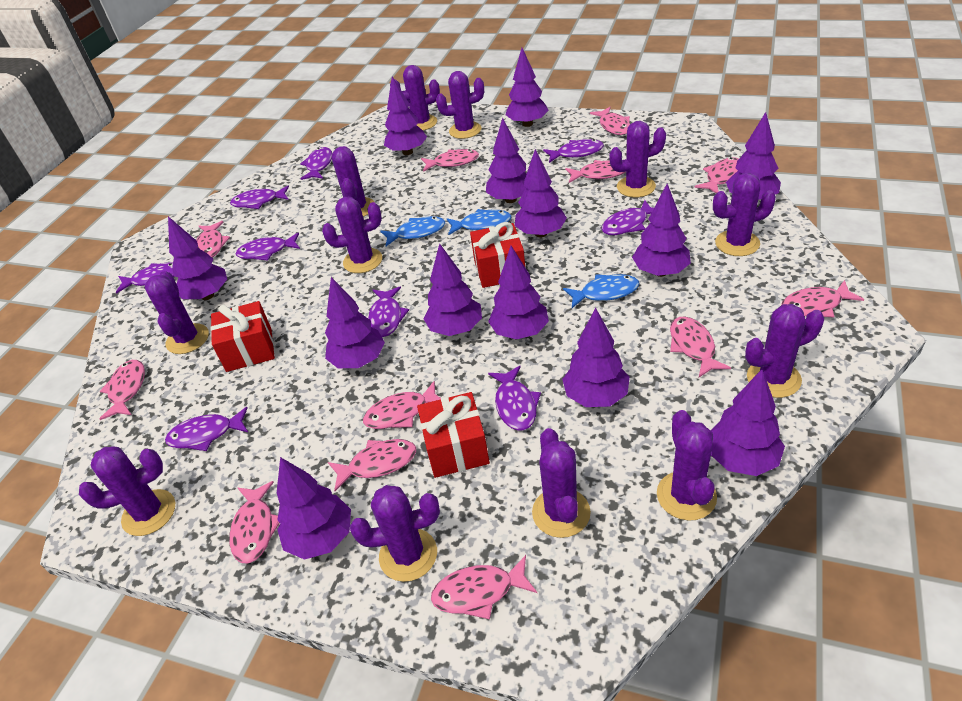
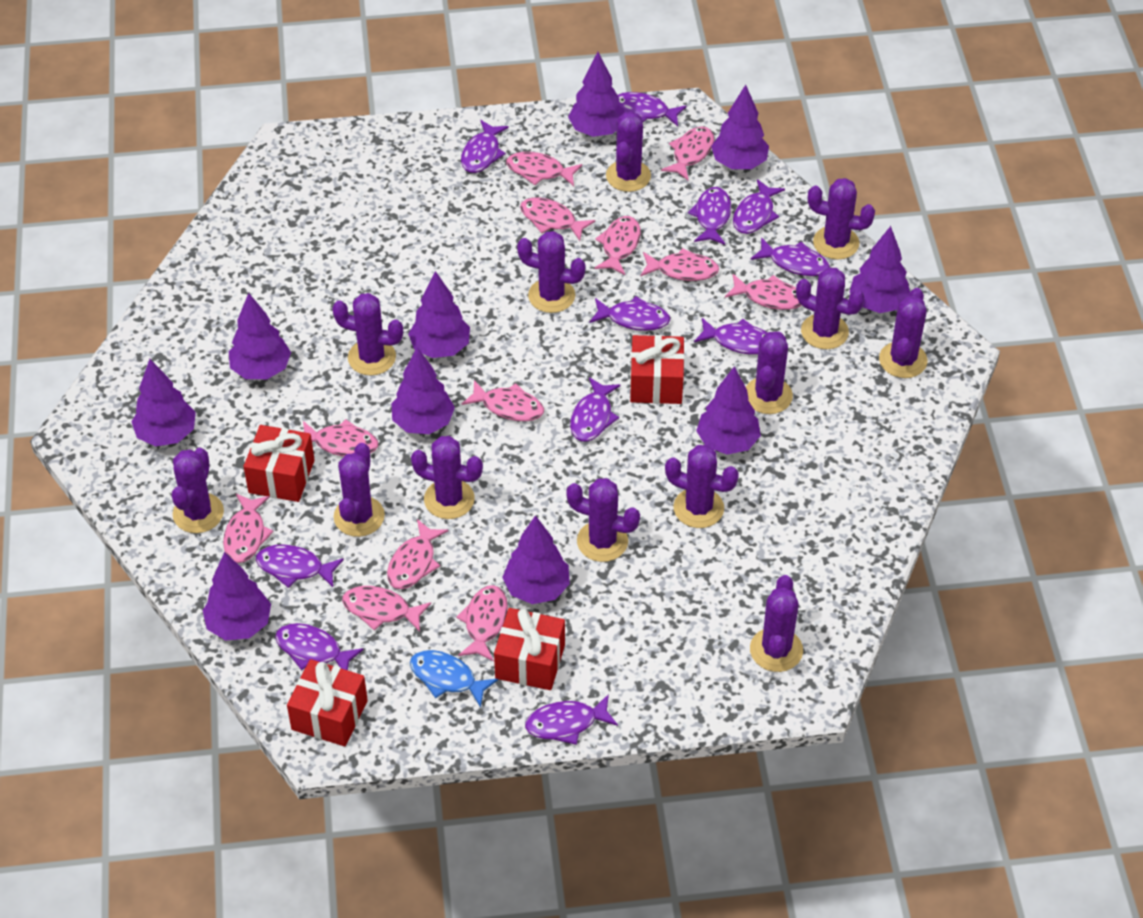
blue fish: 3 -> 1
purple cactus: 12 -> 13
purple fish: 9 -> 11
purple tree: 13 -> 10
red gift: 3 -> 4

